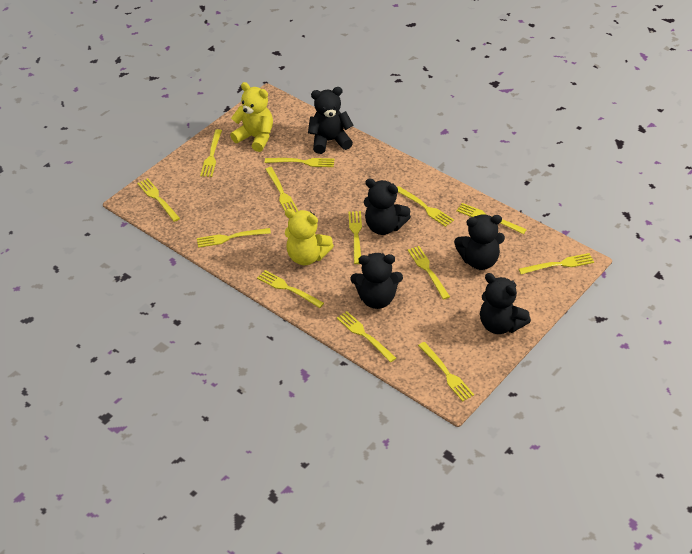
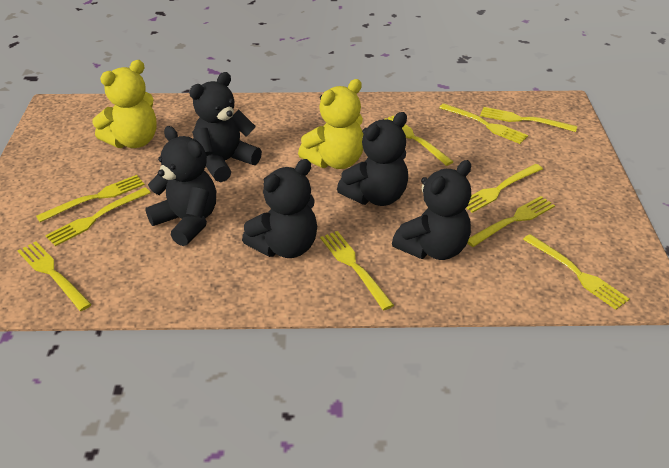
yellow fork: 13 -> 10

